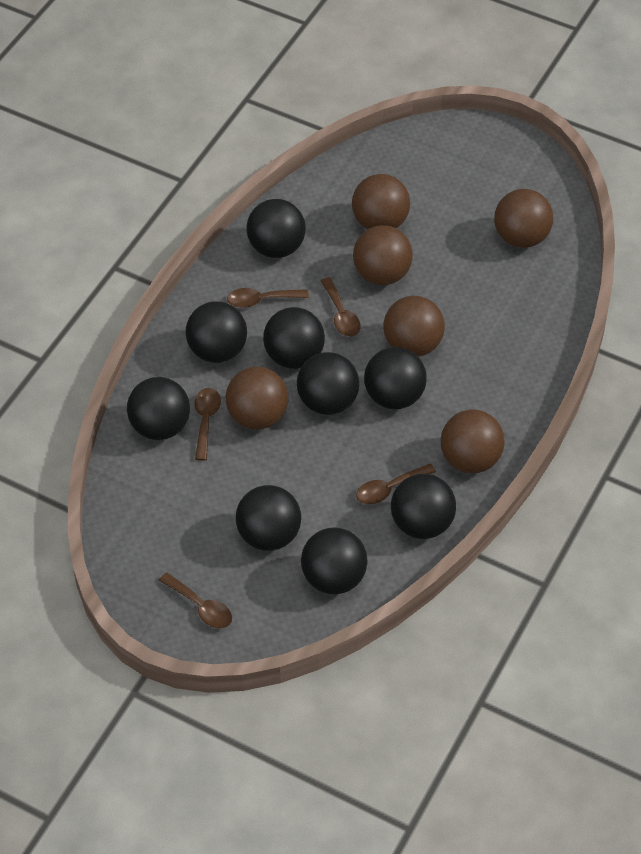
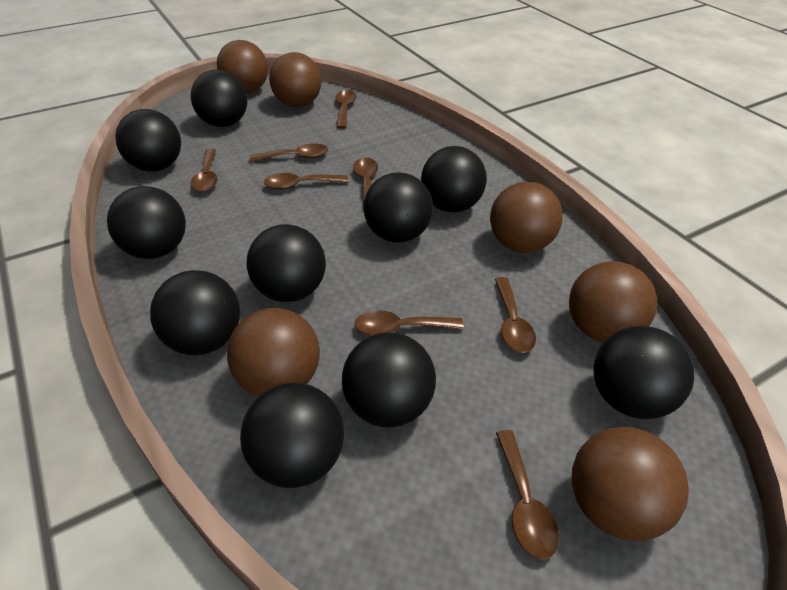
black ball: 9 -> 10
brown spoon: 5 -> 8

